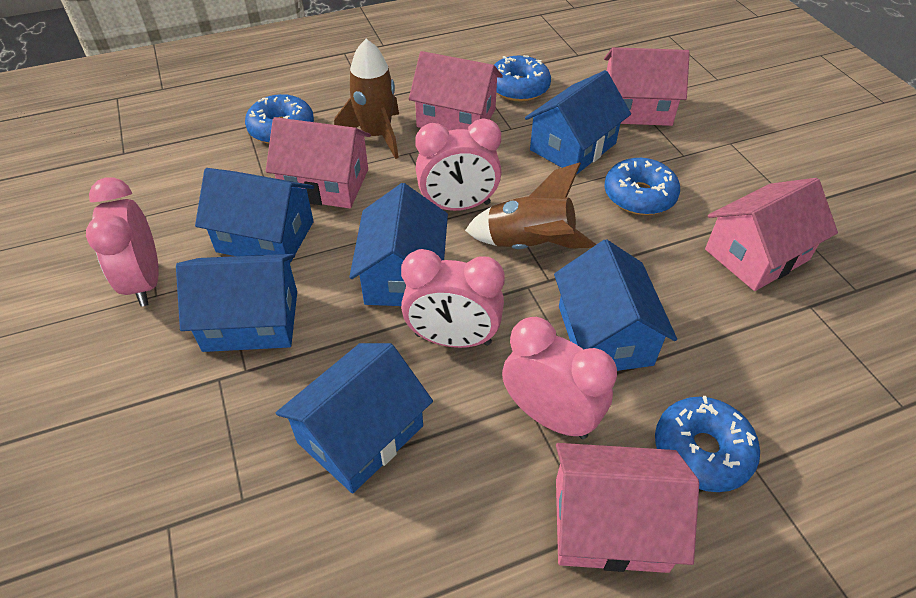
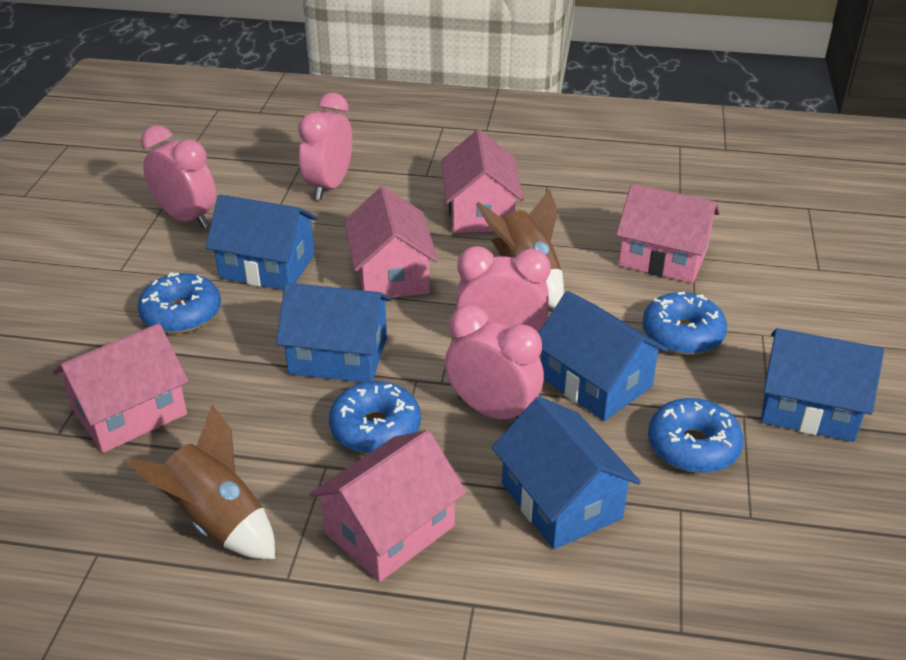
blue house: 6 -> 5

